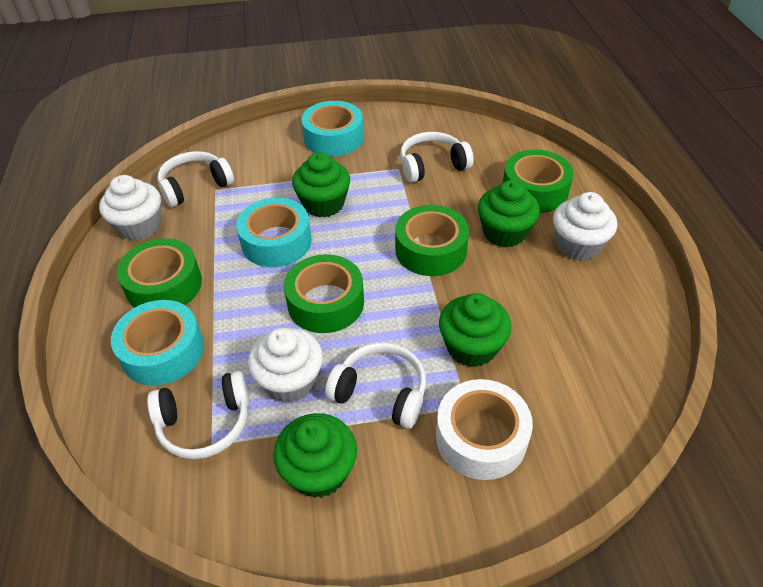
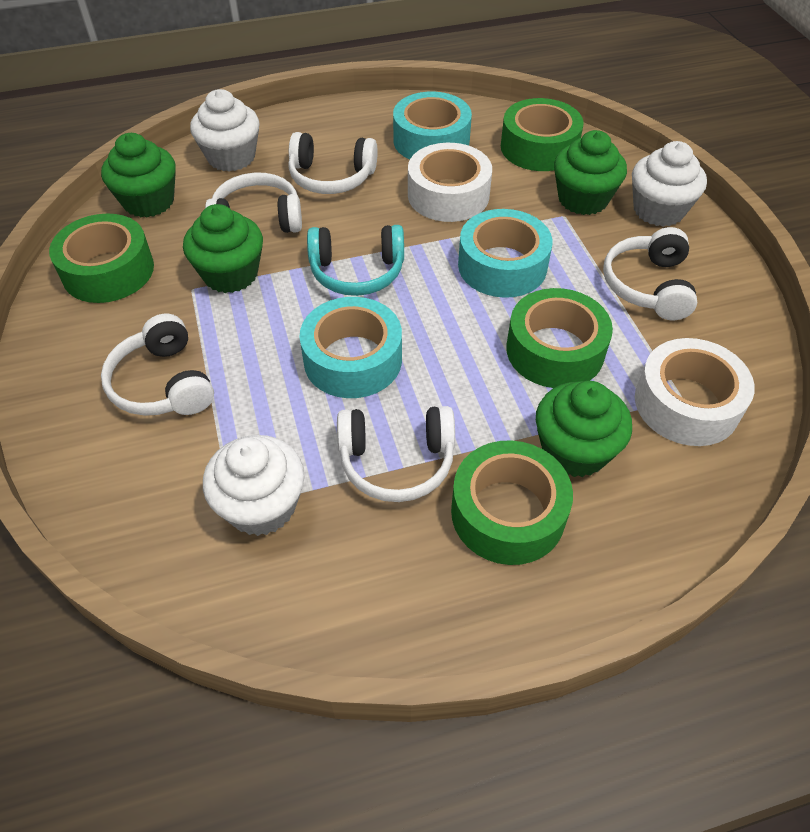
turquoise headphones: 0 -> 1
white headphones: 4 -> 5
white tape: 1 -> 2

